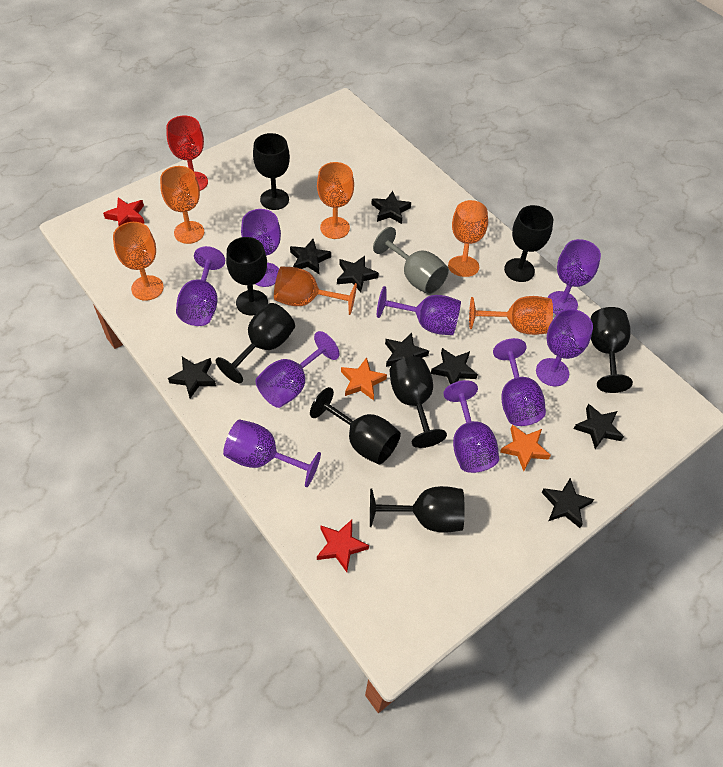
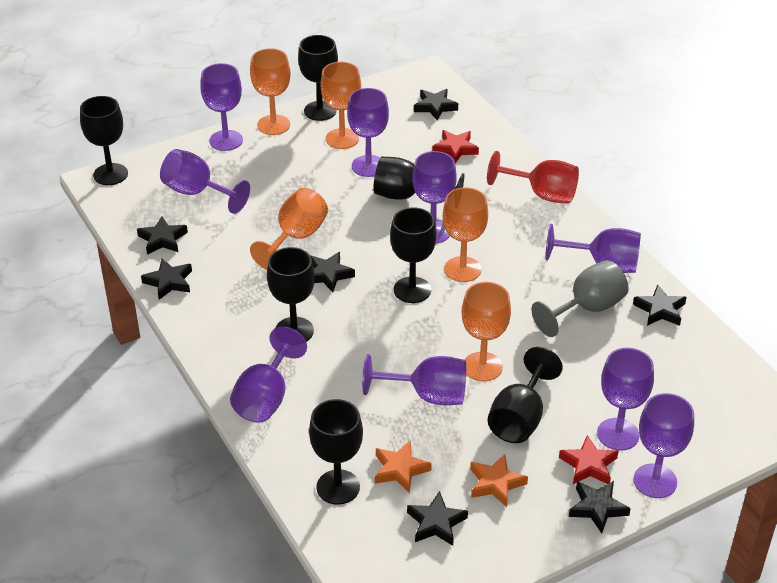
black goblet: 8 -> 7
black star: 8 -> 7
orange goblet: 6 -> 5

